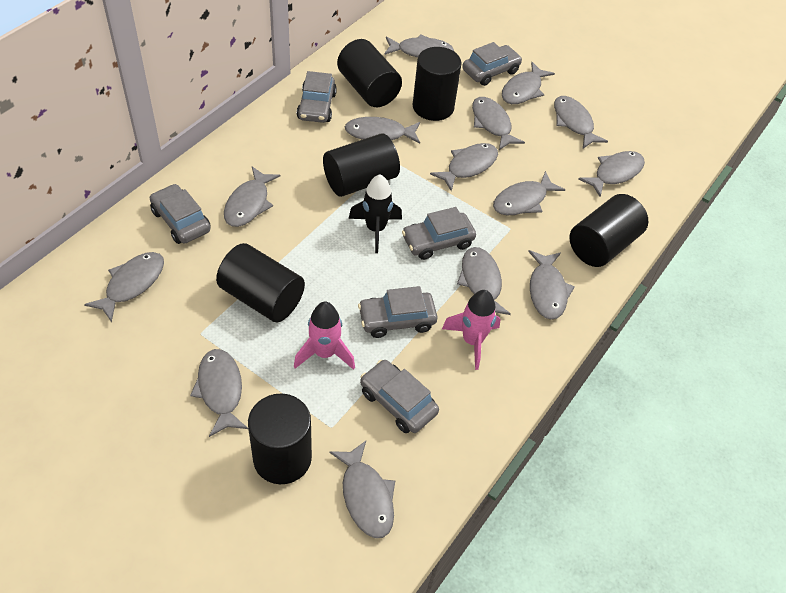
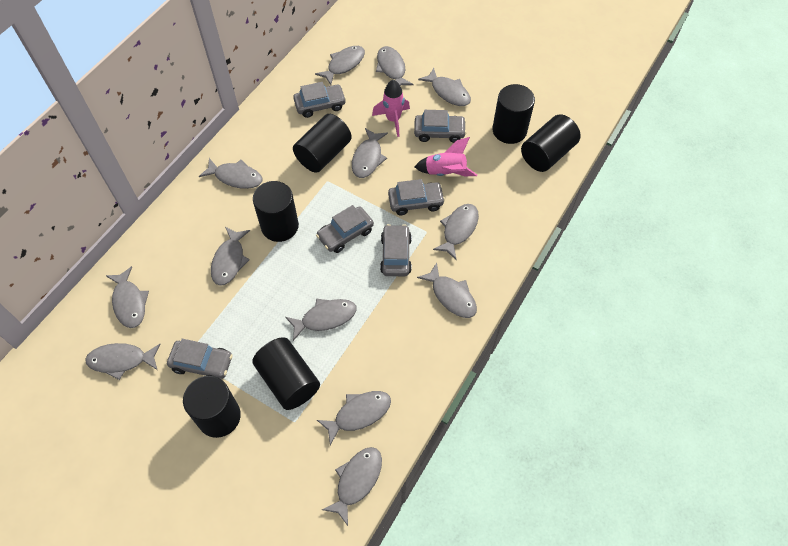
black rocket: 1 -> 0
grey fish: 14 -> 13

